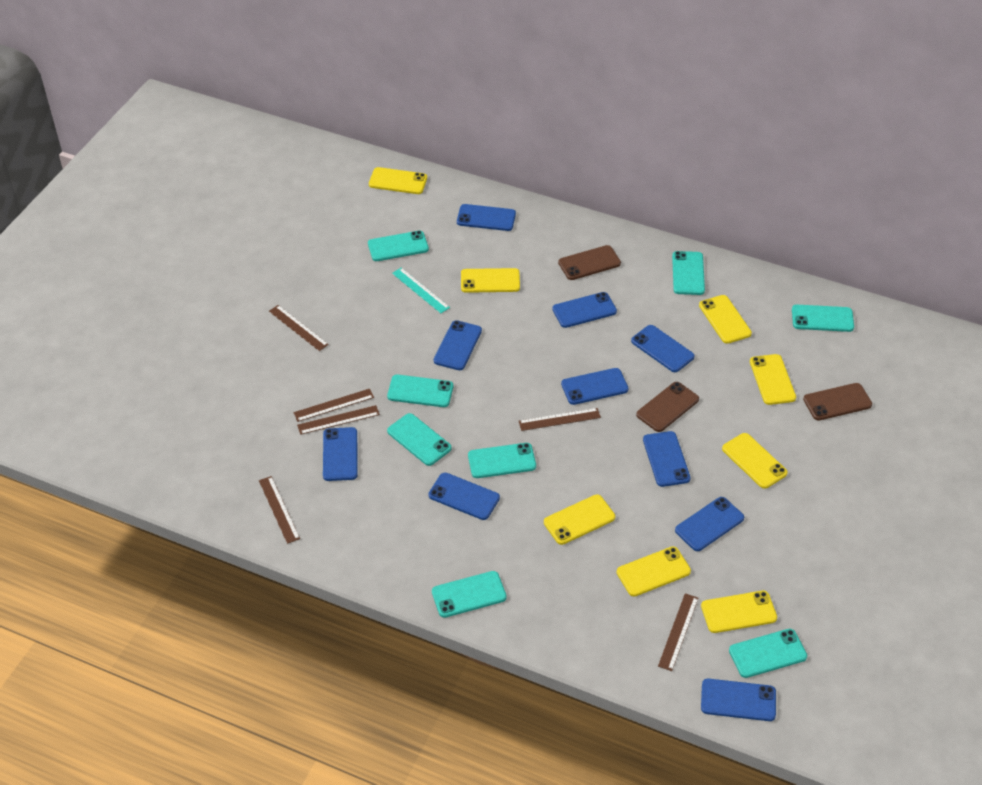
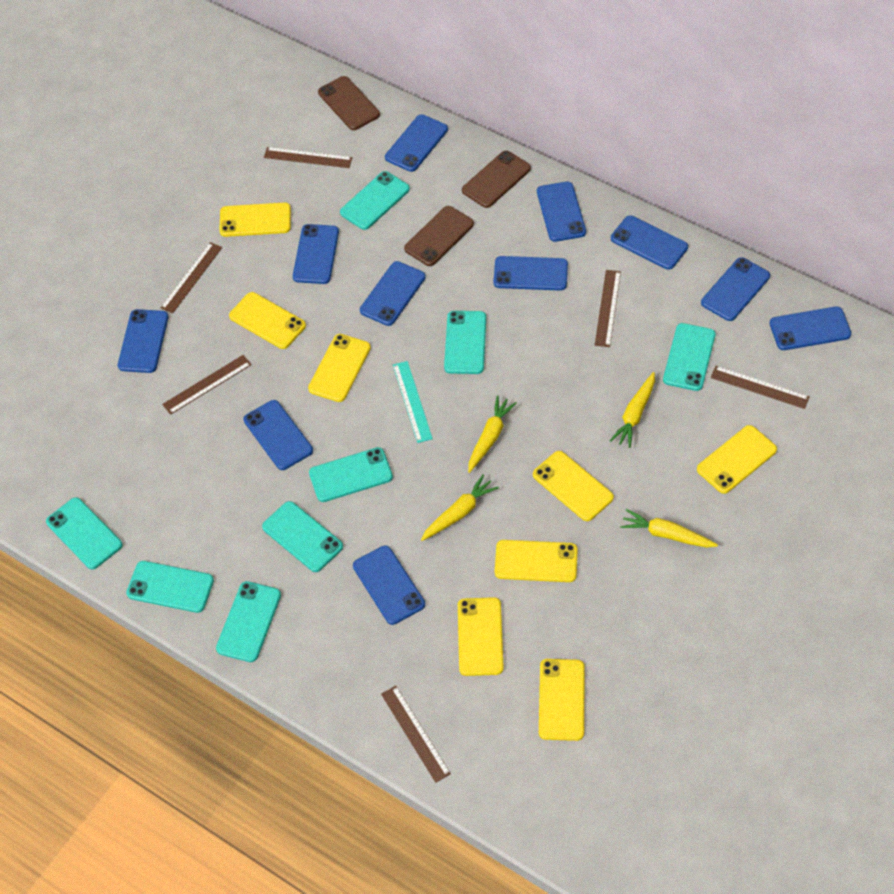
blue phone: 10 -> 11
yellow carrot: 0 -> 4

